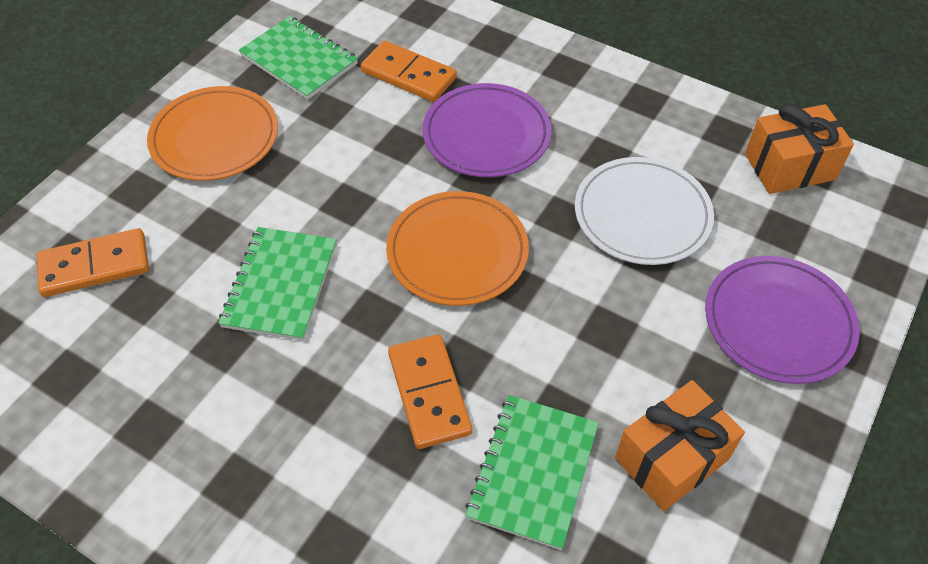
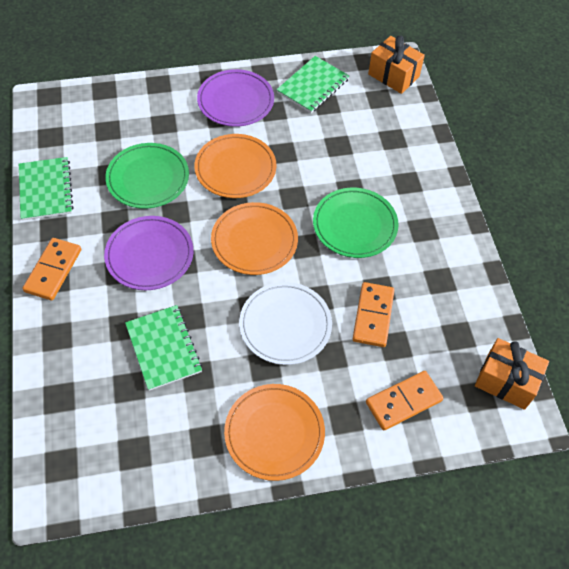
green plate: 0 -> 2
orange plate: 2 -> 3

